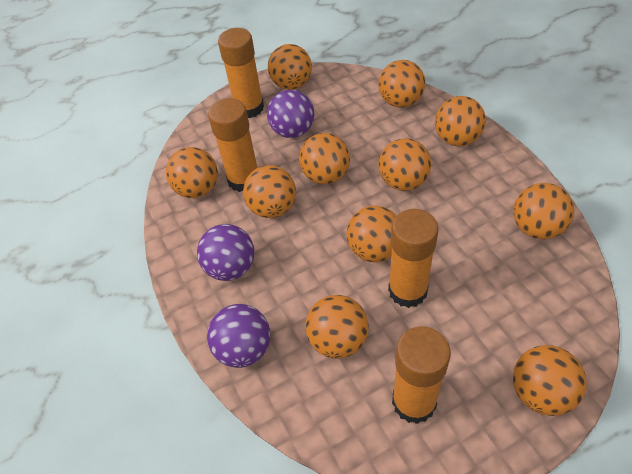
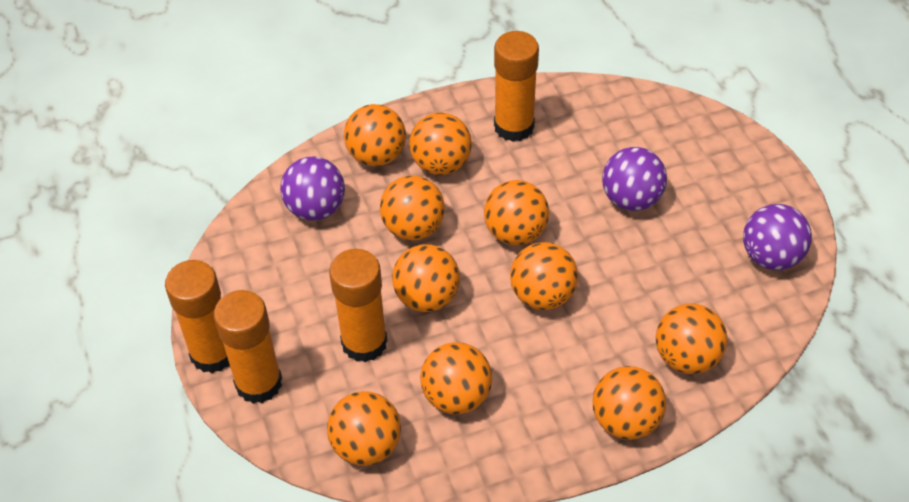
orange ball: 11 -> 10

